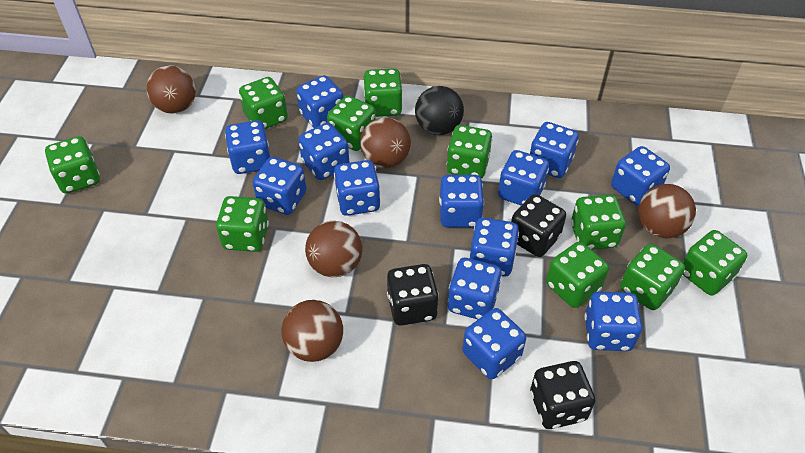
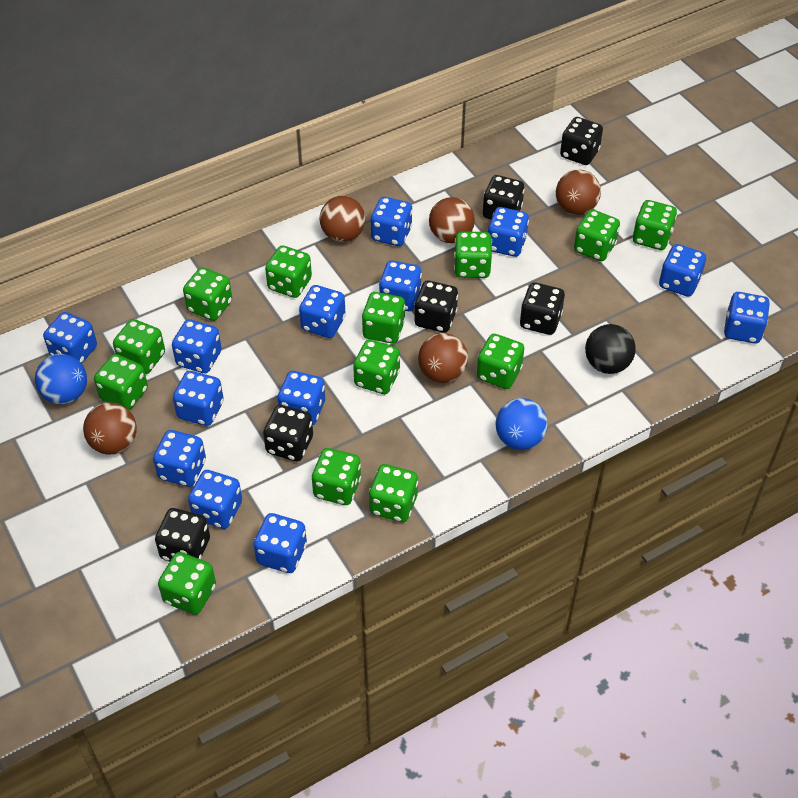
black dice: 3 -> 6
blue ball: 0 -> 2
green dice: 10 -> 13

